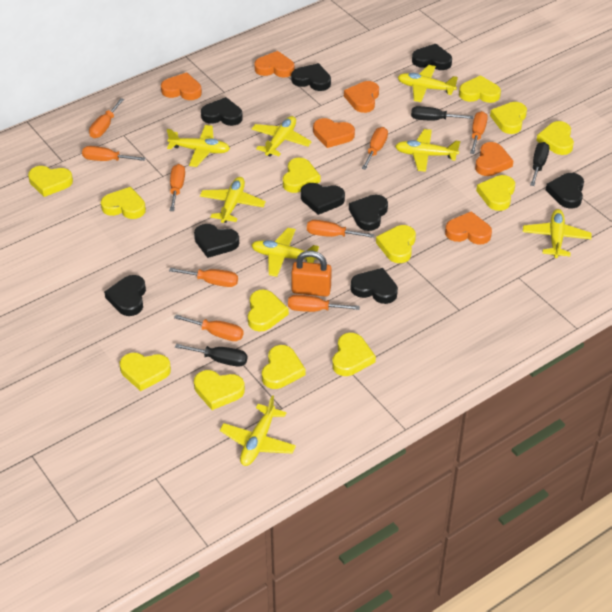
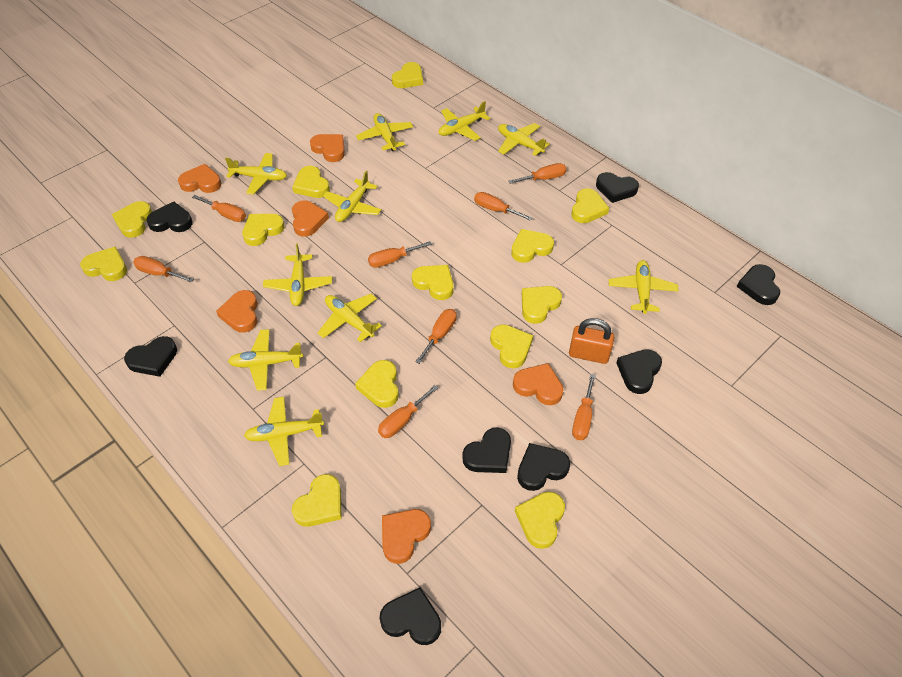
black heart: 9 -> 8
black screwdriver: 3 -> 0
orange screwdriver: 9 -> 8
yellow plane: 8 -> 10

